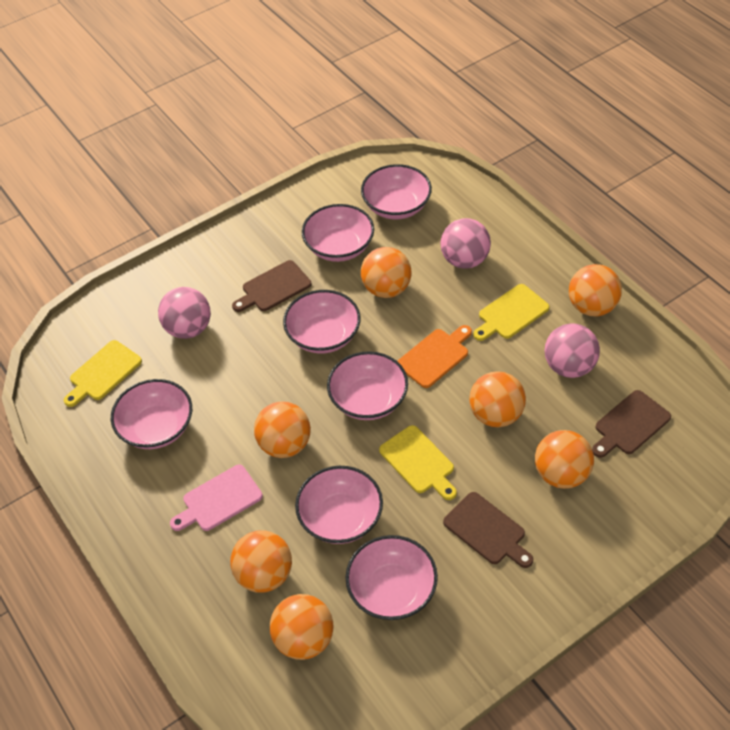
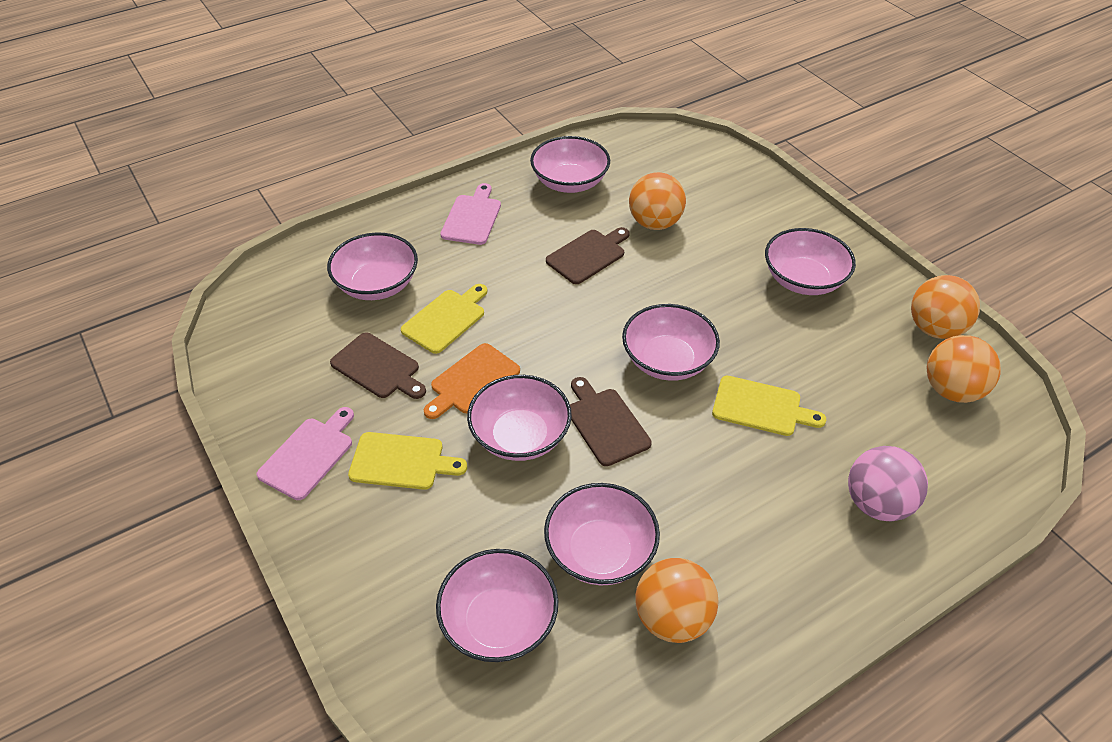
orange ball: 7 -> 4
pink ball: 3 -> 1
pink cutting board: 1 -> 2

